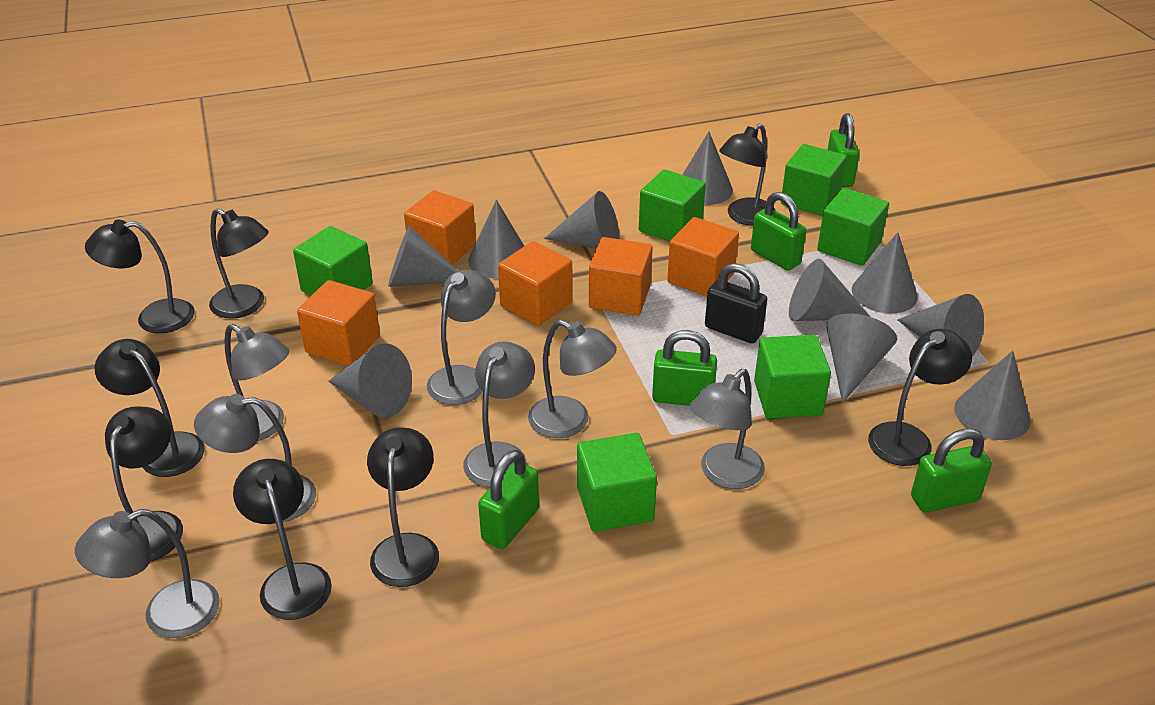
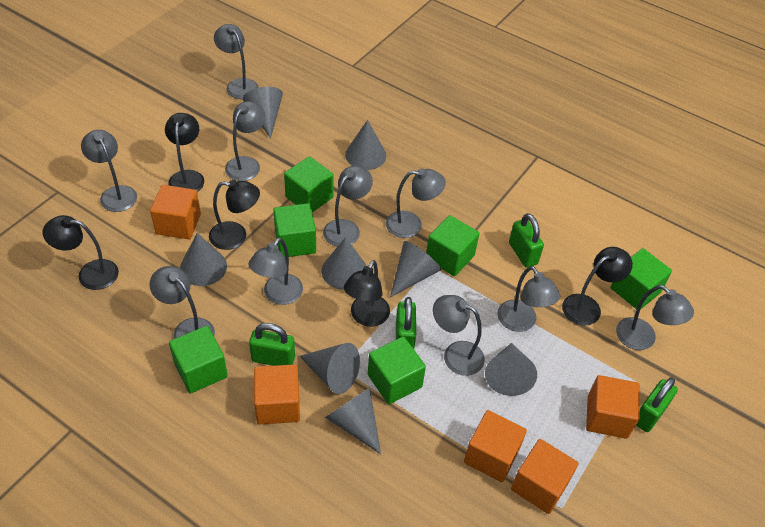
black lamp: 8 -> 5
black padlock: 1 -> 0
green padlock: 5 -> 4
grey cone: 10 -> 8
grey lamp: 7 -> 10

